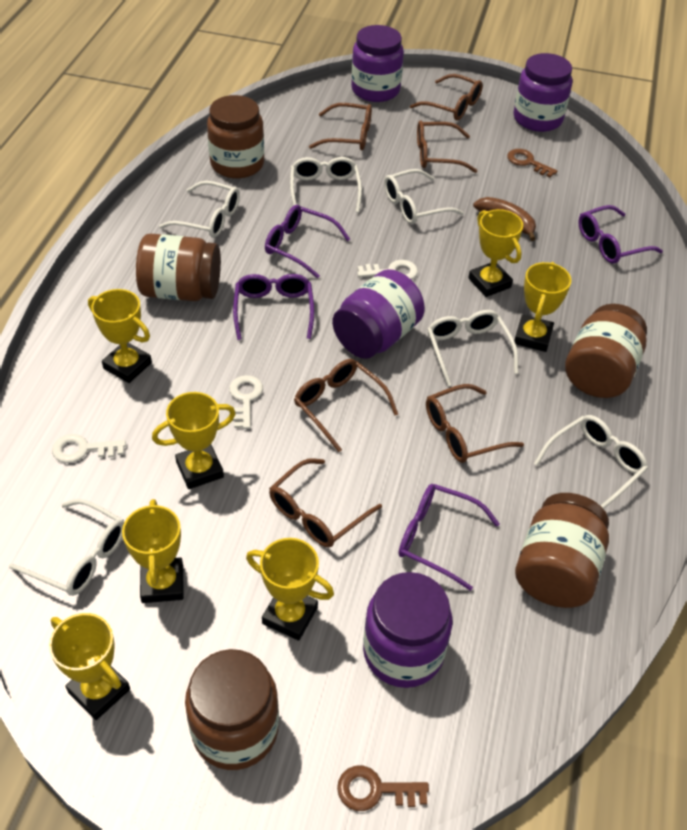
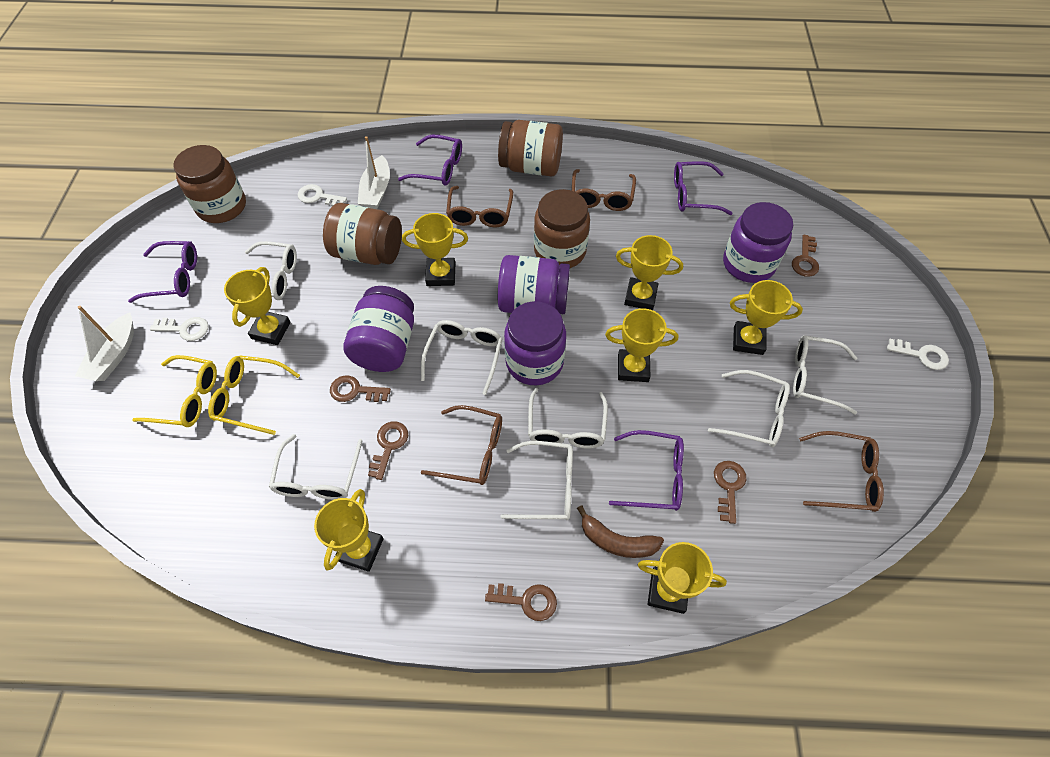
brown glasses: 6 -> 4
brown jar: 5 -> 4
brown key: 2 -> 5
white boat: 0 -> 2
white glasses: 6 -> 7
yellow glasses: 0 -> 2

